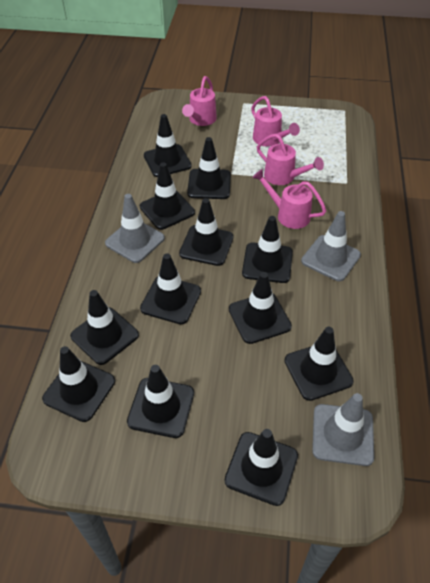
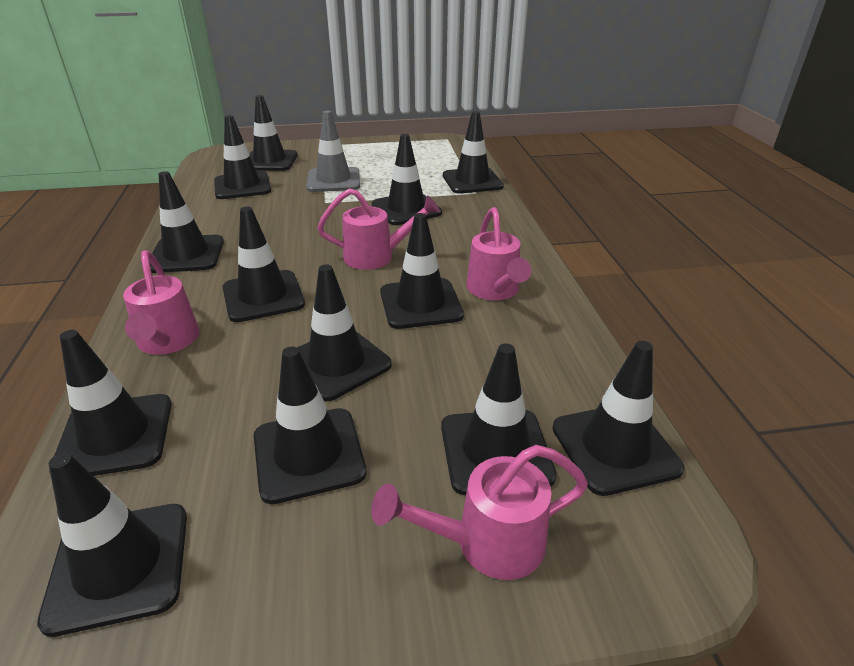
black traffic cone: 12 -> 13
grey traffic cone: 3 -> 1

